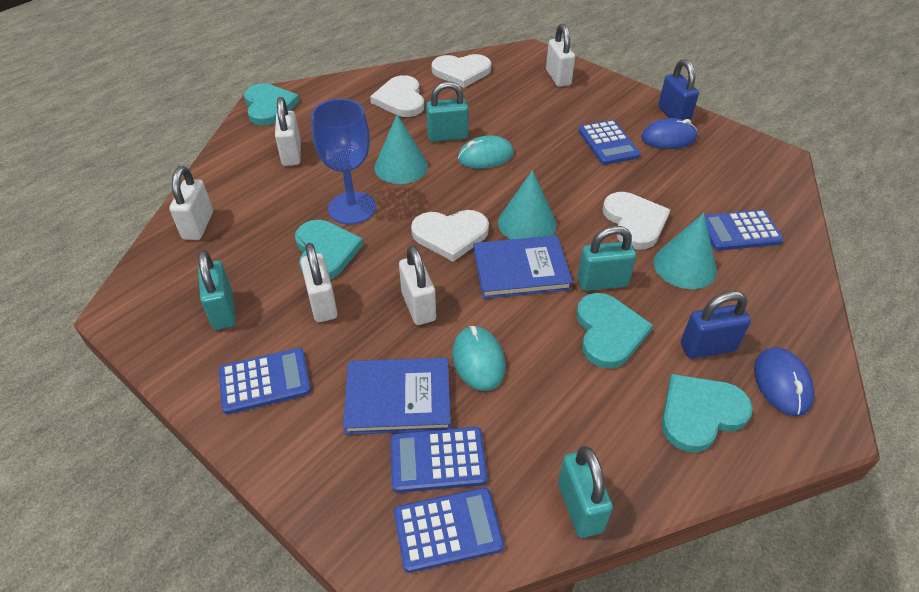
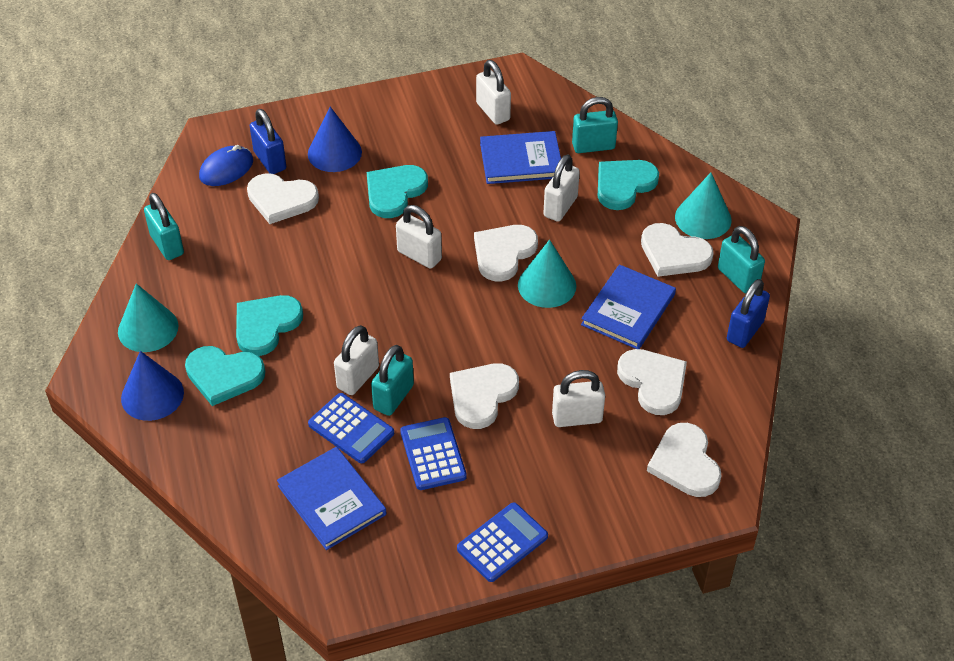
blue book: 2 -> 3
blue calculator: 5 -> 3
blue cone: 0 -> 2
blue goblet: 1 -> 0
blue mouse: 2 -> 1
turquoise mouse: 2 -> 0
white heart: 4 -> 6

